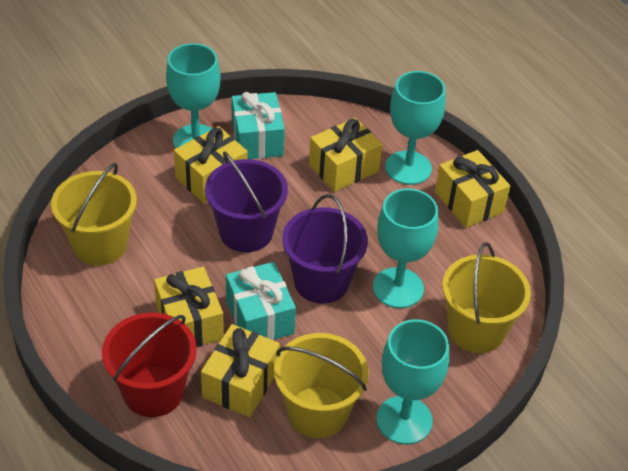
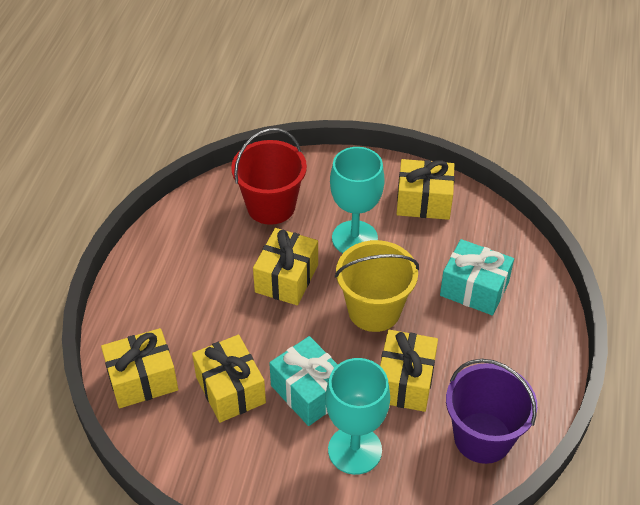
purple bucket: 2 -> 1
turquoise goblet: 4 -> 2
yellow bucket: 3 -> 1

